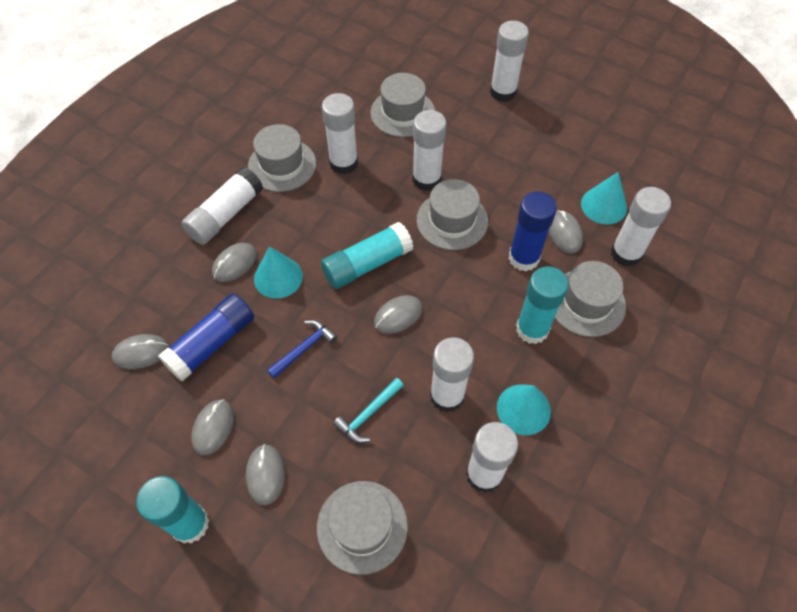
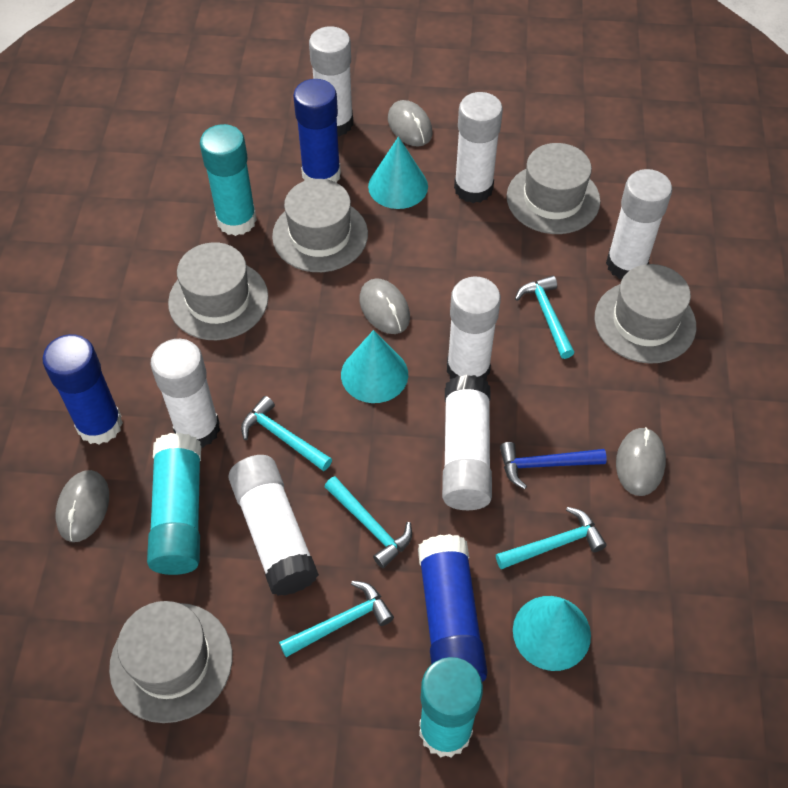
blue glue stick: 2 -> 3
grey mouse: 6 -> 4
turquoise hammer: 1 -> 5

